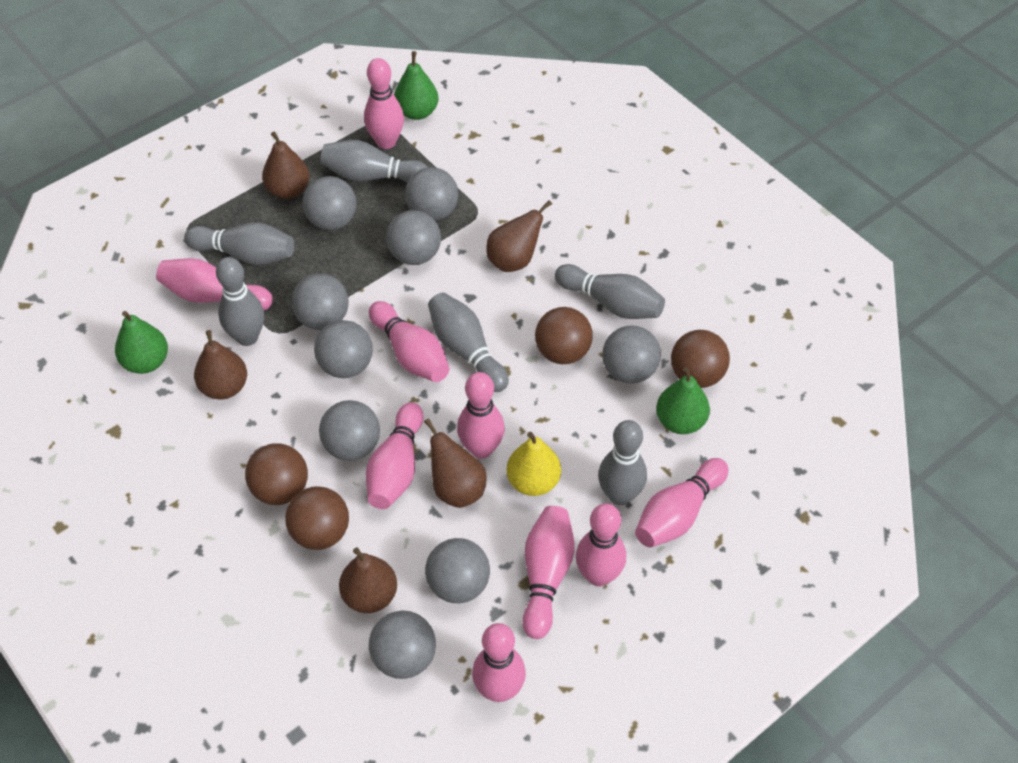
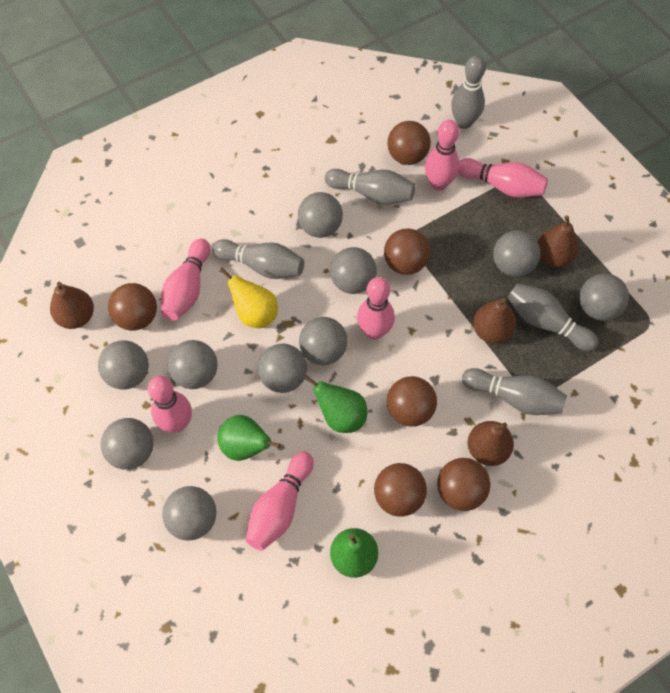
brown ball: 4 -> 6
brown pear: 5 -> 4
grey ball: 9 -> 10
grey bowling pin: 6 -> 5
pink bowling pin: 9 -> 6

